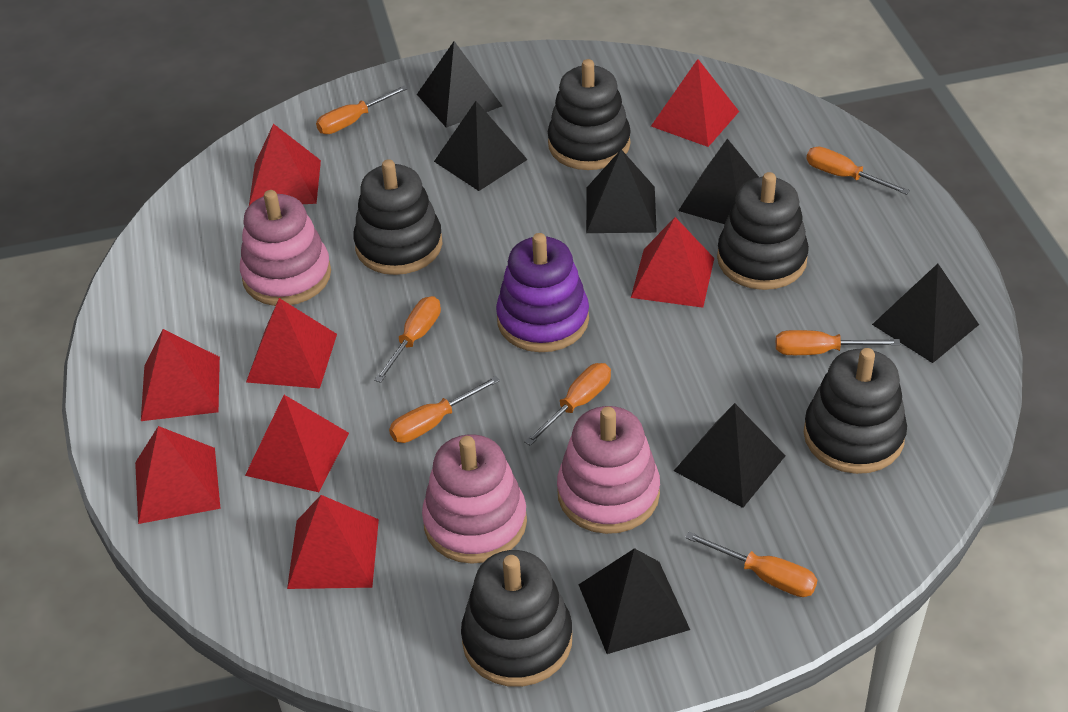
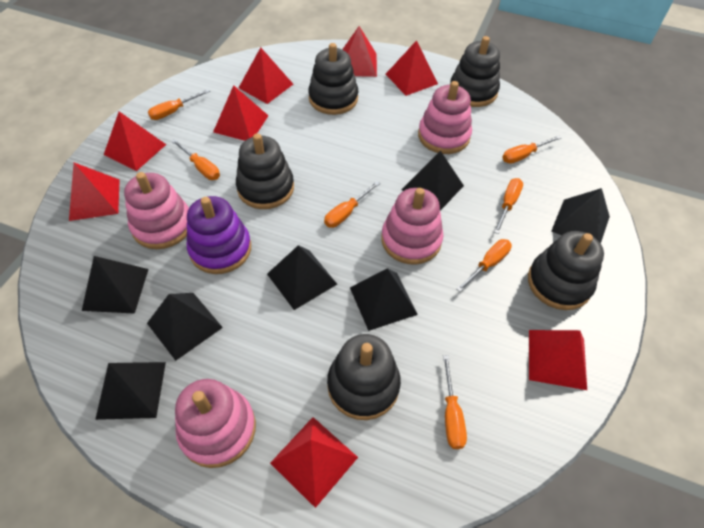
pink stacking toy: 3 -> 4

